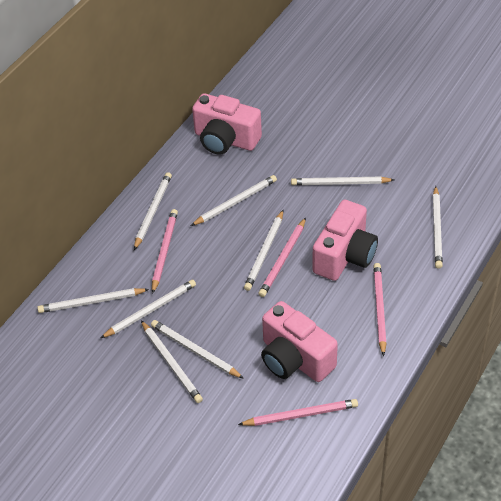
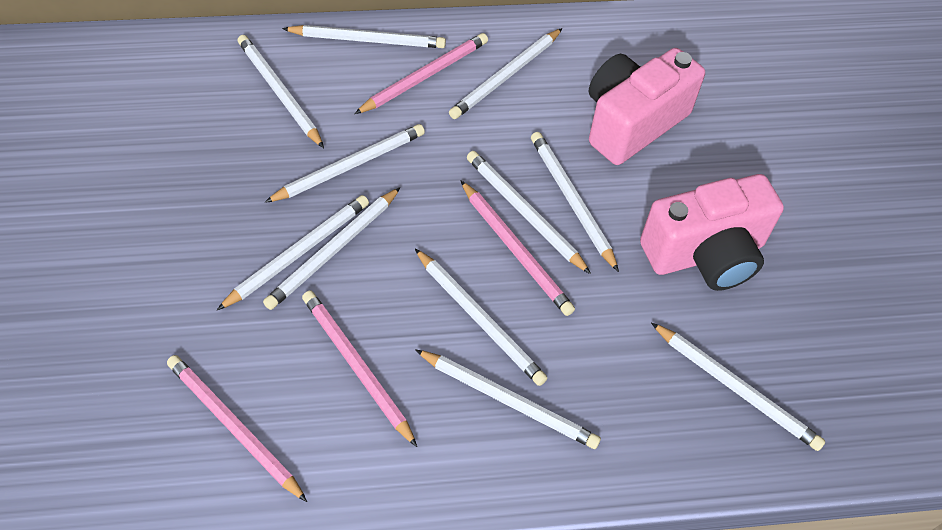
pink camera: 3 -> 2
white pencil: 9 -> 11

